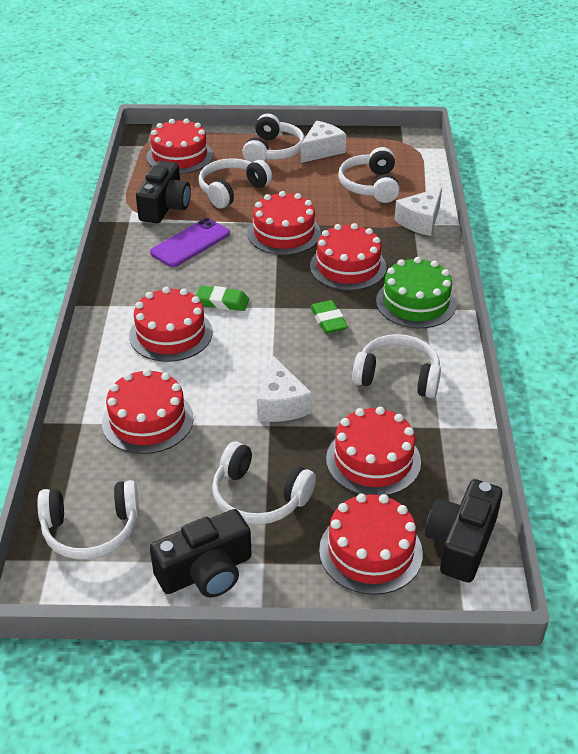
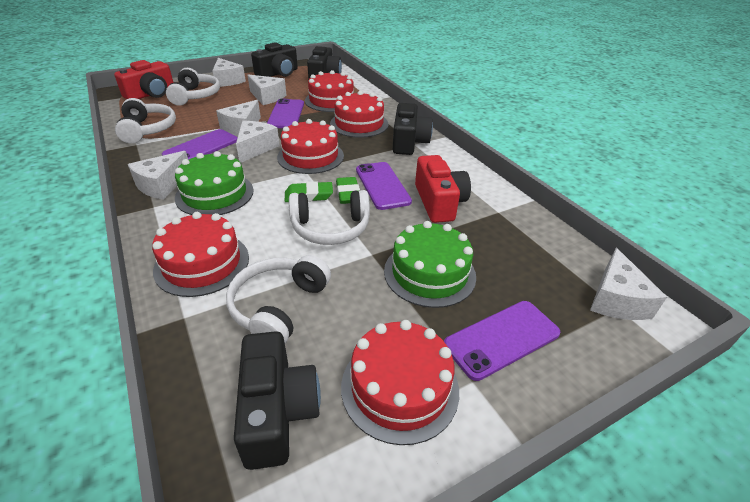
black camera: 3 -> 4
green cake: 1 -> 2
purple phone: 1 -> 4
red cake: 7 -> 5
red camera: 0 -> 2
white cheese: 3 -> 6
white headphones: 6 -> 4

